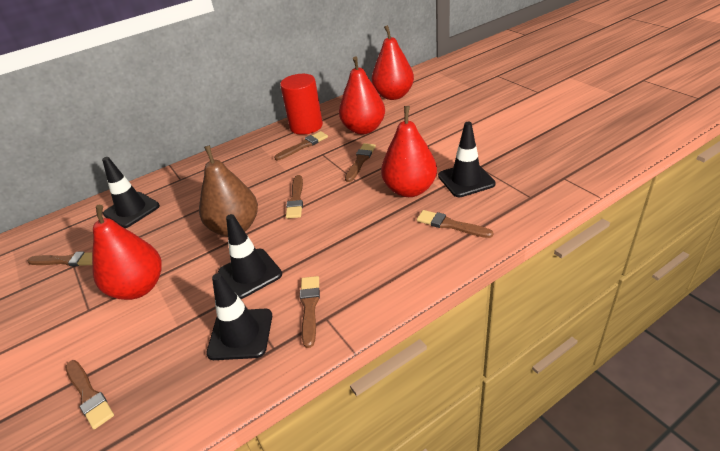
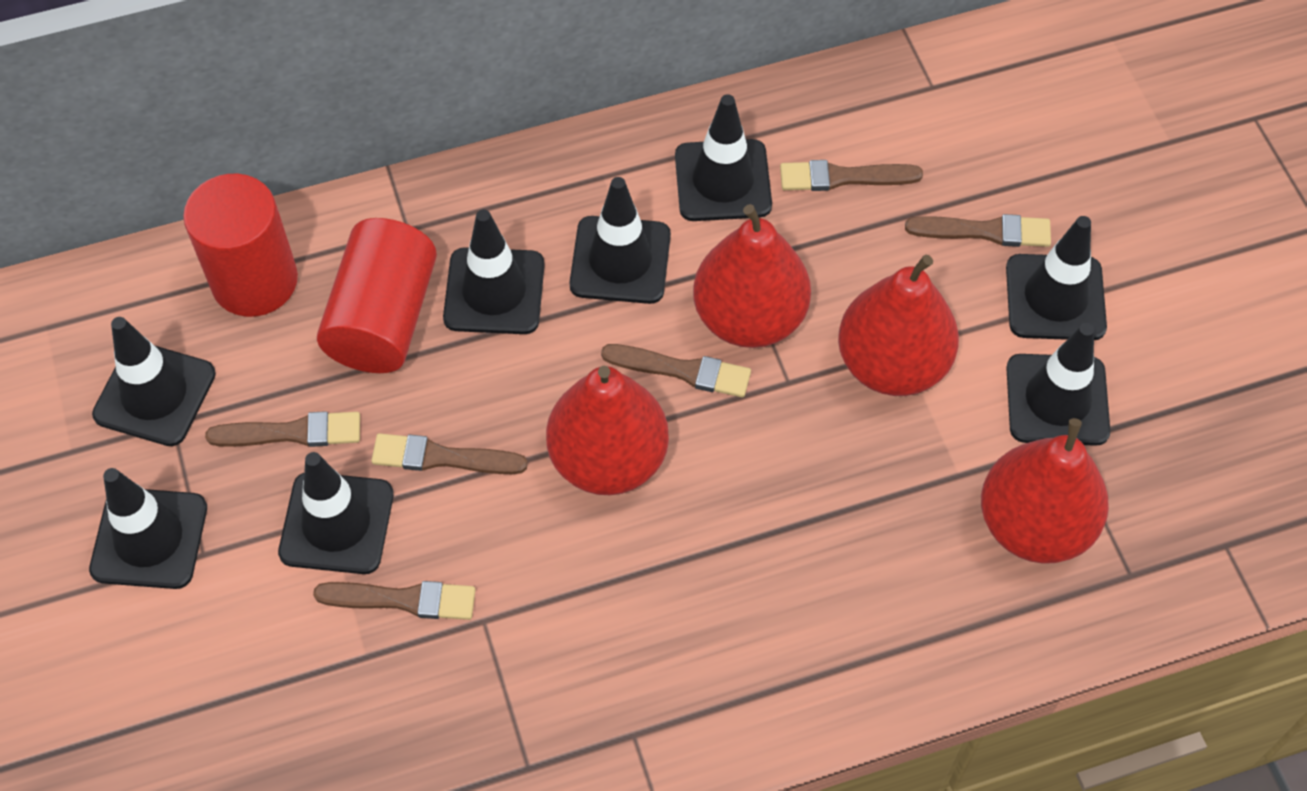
black traffic cone: 4 -> 8
brown brush: 7 -> 6
brown pear: 1 -> 0
red cylinder: 1 -> 2

